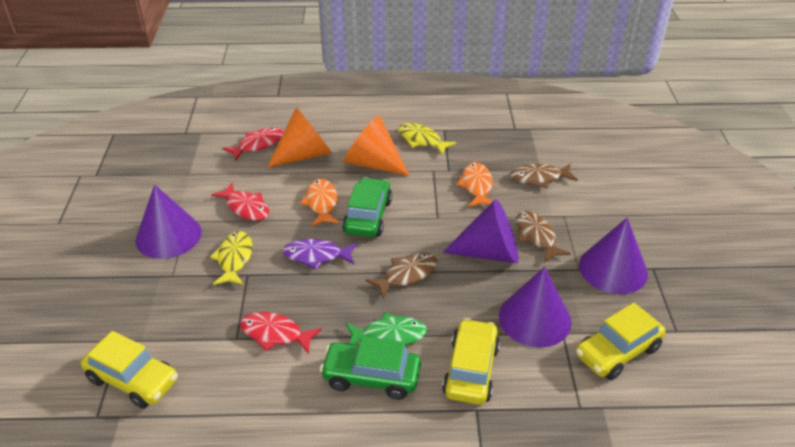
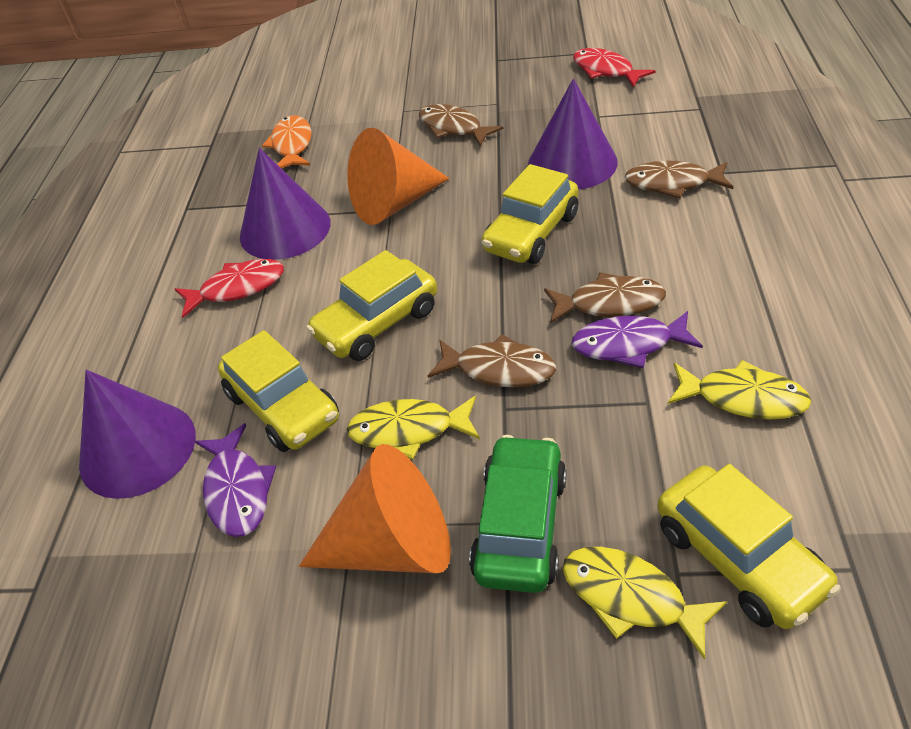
brown fish: 3 -> 4
green car: 2 -> 1
green fish: 1 -> 0
orange fish: 2 -> 1
purple cone: 4 -> 3
purple fish: 1 -> 2
red fish: 3 -> 2
yellow car: 3 -> 4
yellow fish: 2 -> 3

